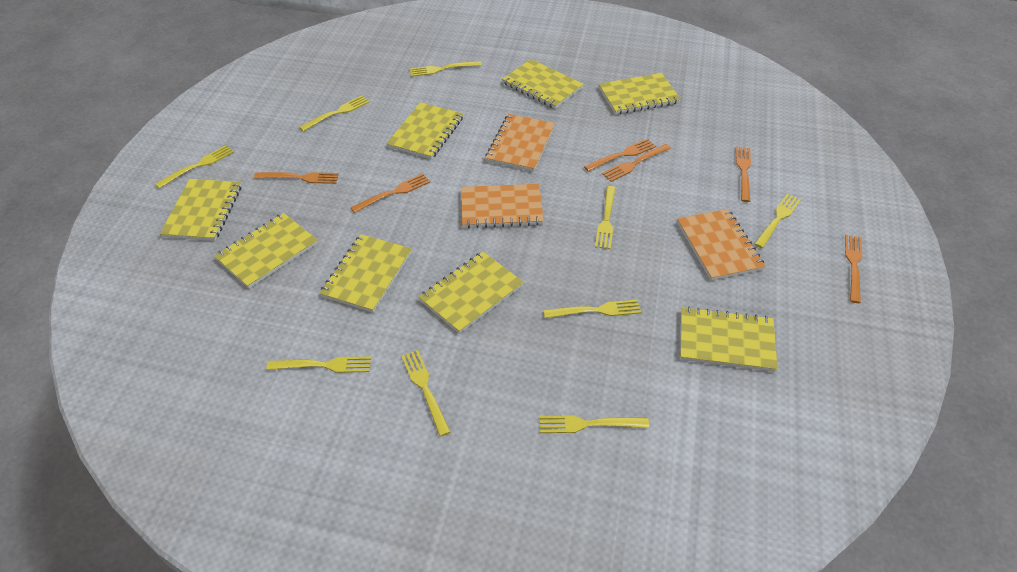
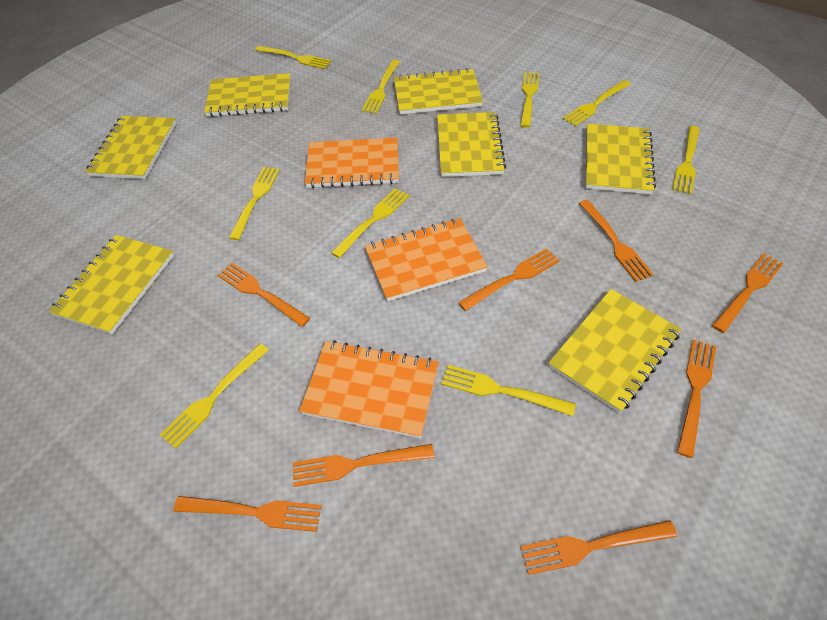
orange fork: 6 -> 8
yellow notebook: 8 -> 7

